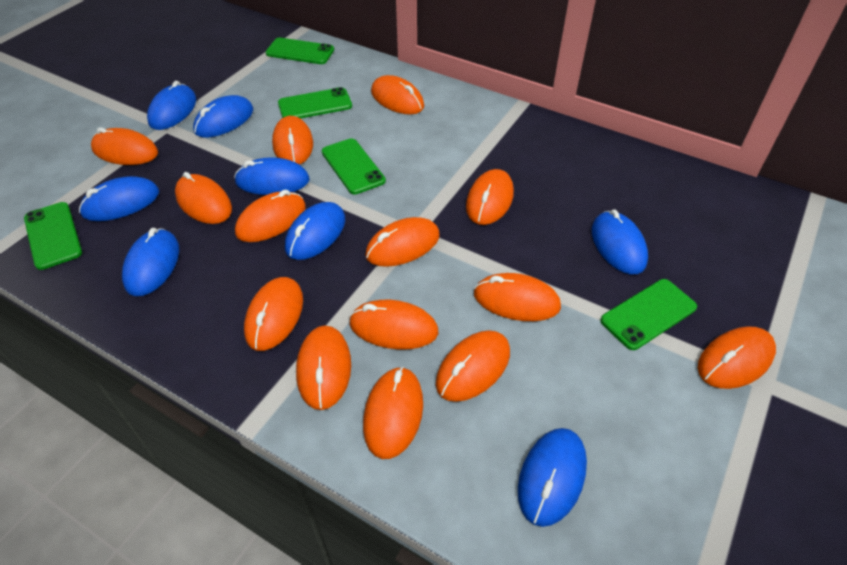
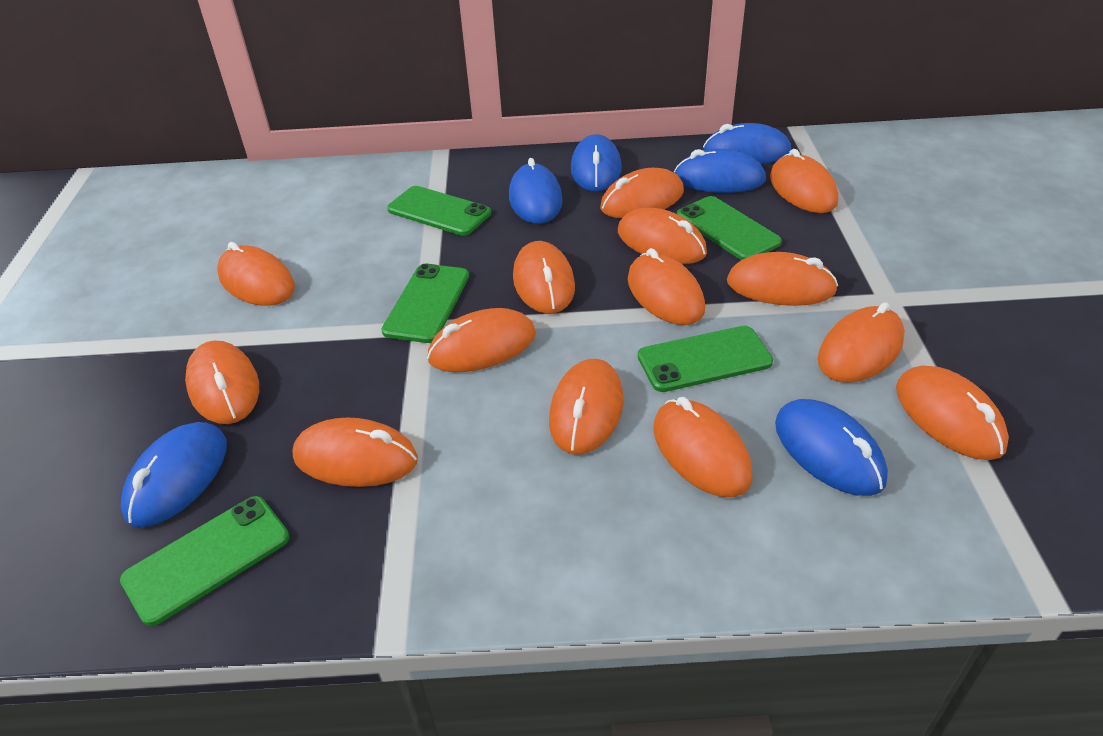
blue mouse: 8 -> 6

